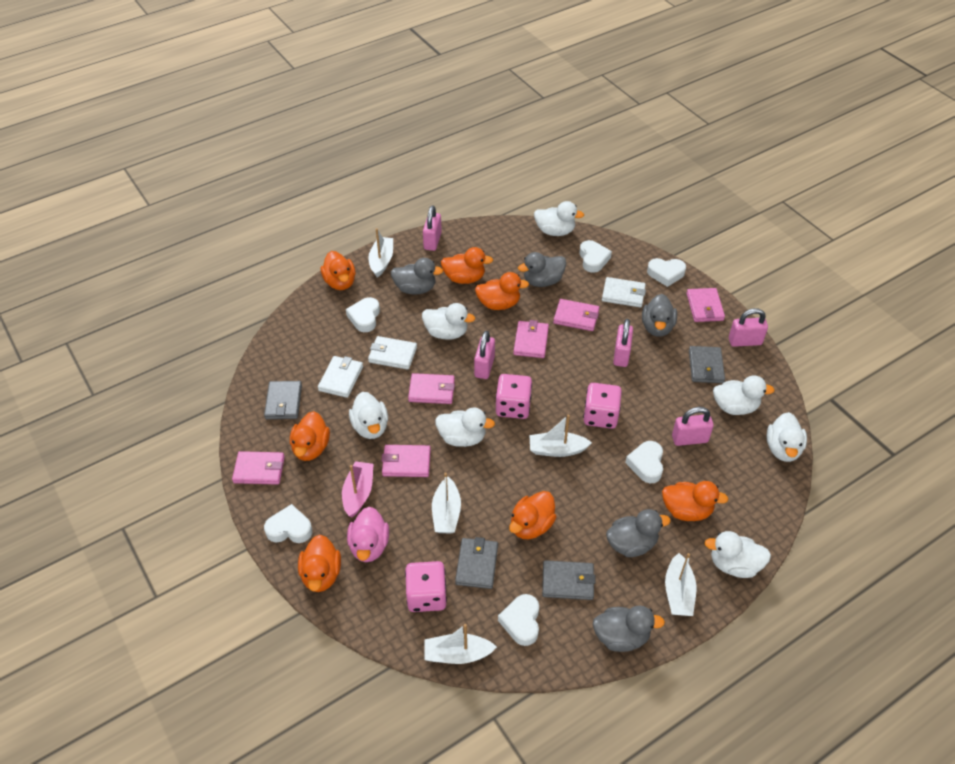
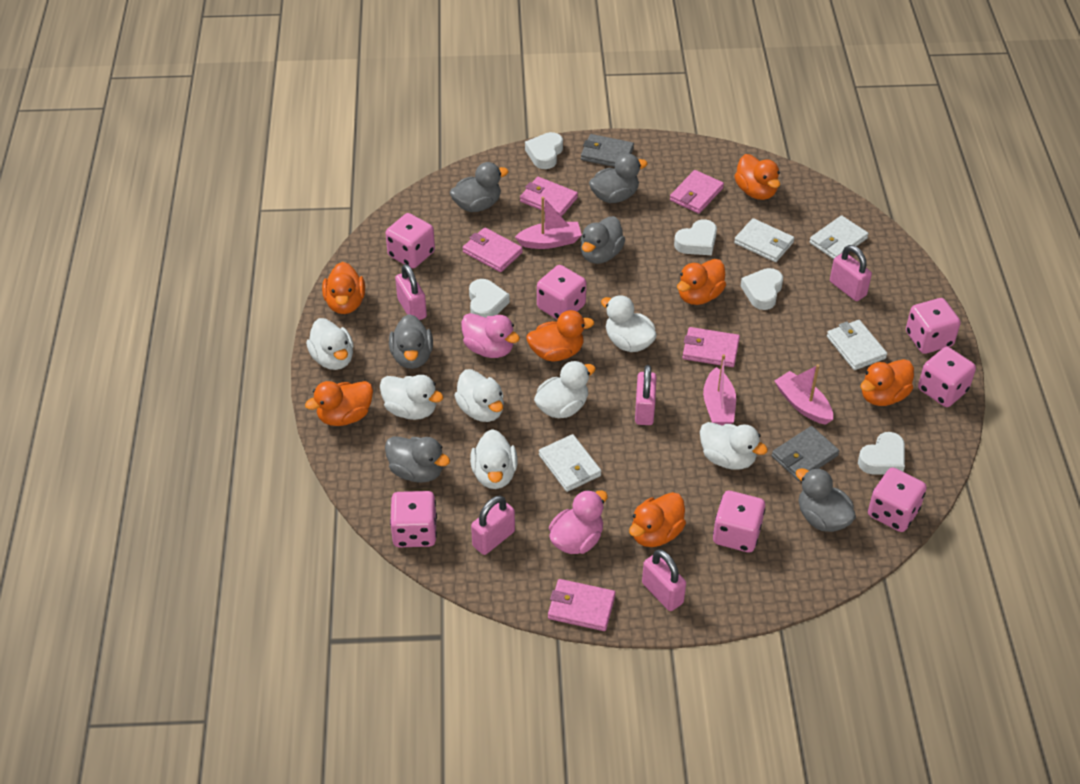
grey duck: 5 -> 6
grey wallet: 4 -> 2
pink boat: 1 -> 3
pink dice: 3 -> 7
pink duck: 1 -> 2
pink wallet: 6 -> 5
white boat: 5 -> 0
white heart: 6 -> 5
white wallet: 3 -> 4

